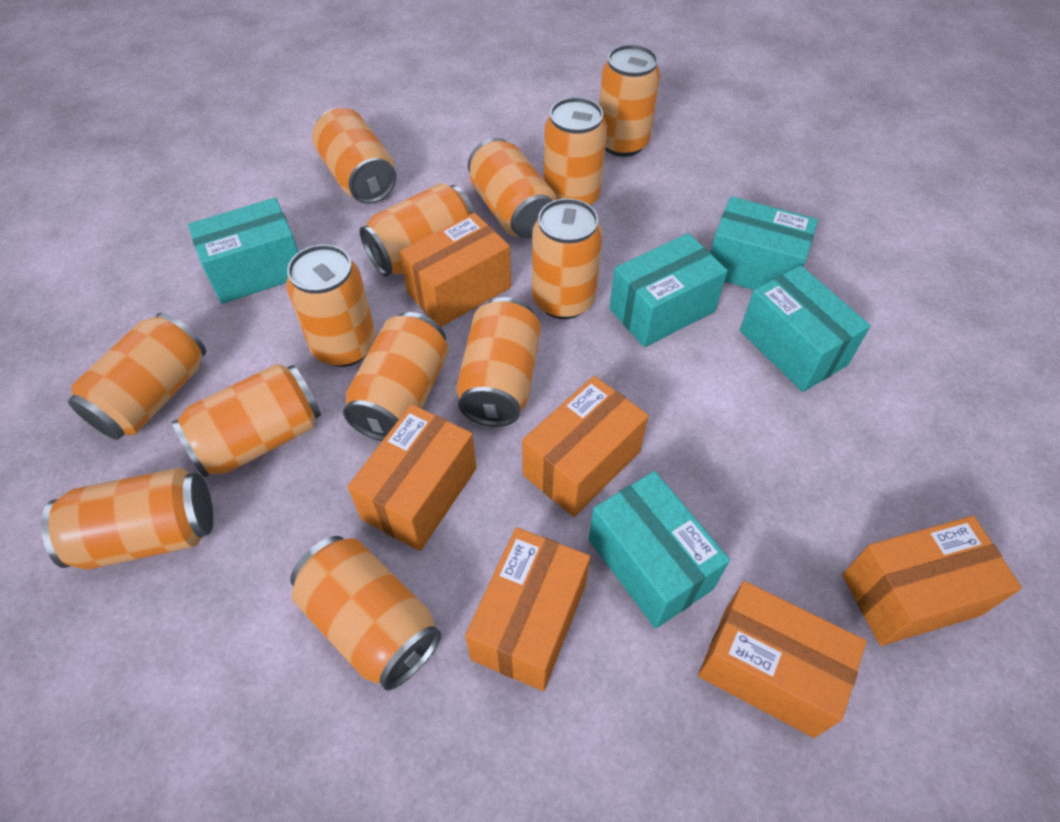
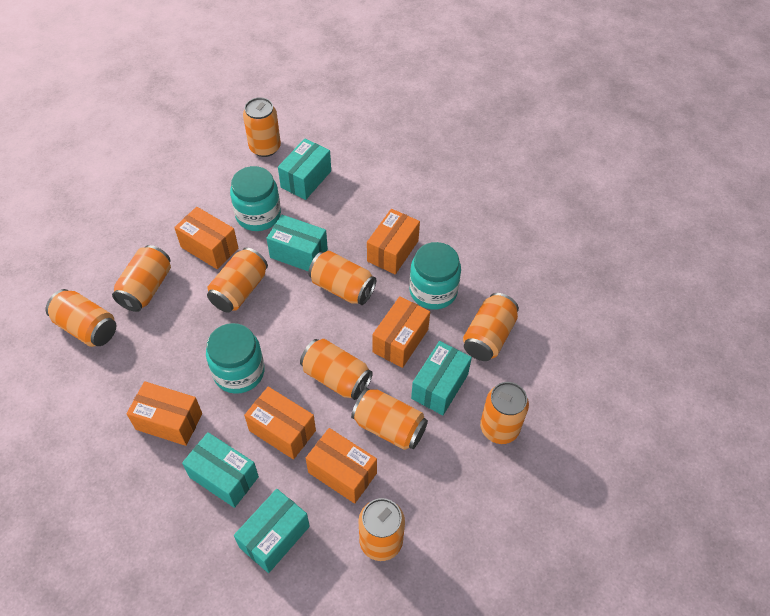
orange can: 13 -> 10
turquoise jar: 0 -> 3

